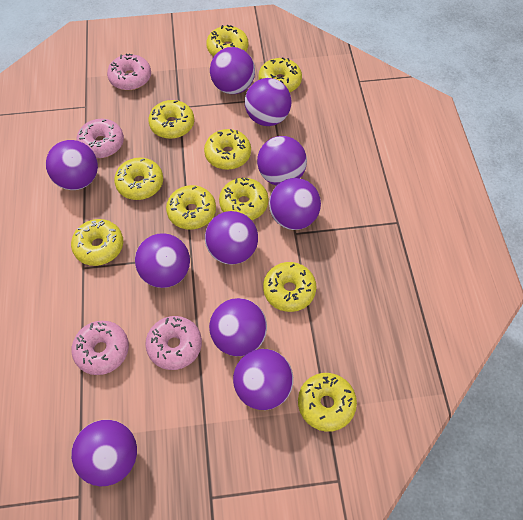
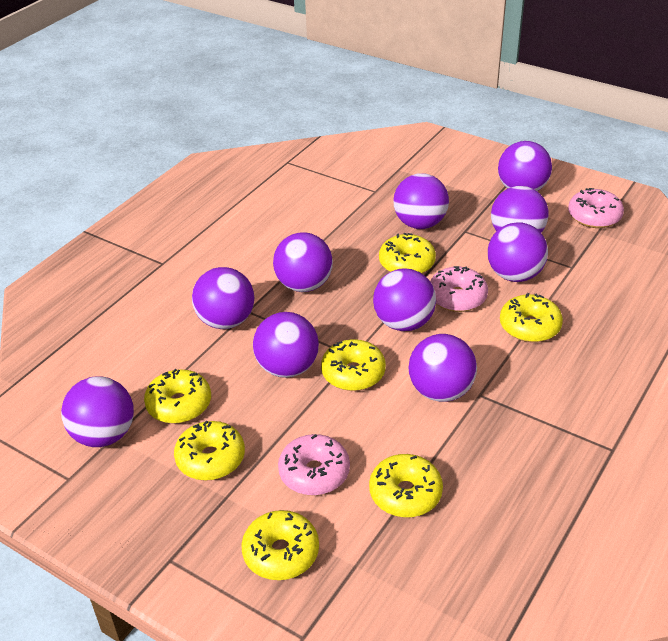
pink donut: 4 -> 3
yellow donut: 10 -> 7

